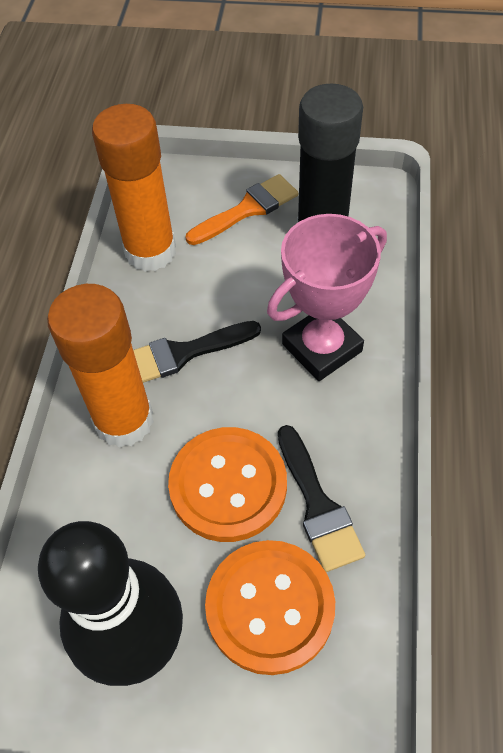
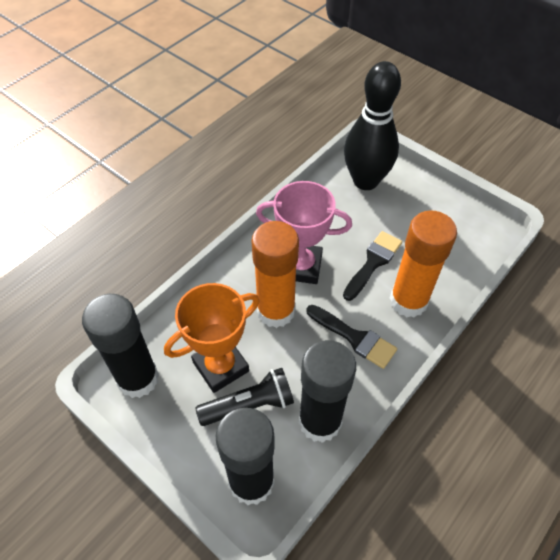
black flashlight: 0 -> 1
black glue stick: 1 -> 3
orange brush: 1 -> 0
orange button: 2 -> 0
orange trophy: 0 -> 1

